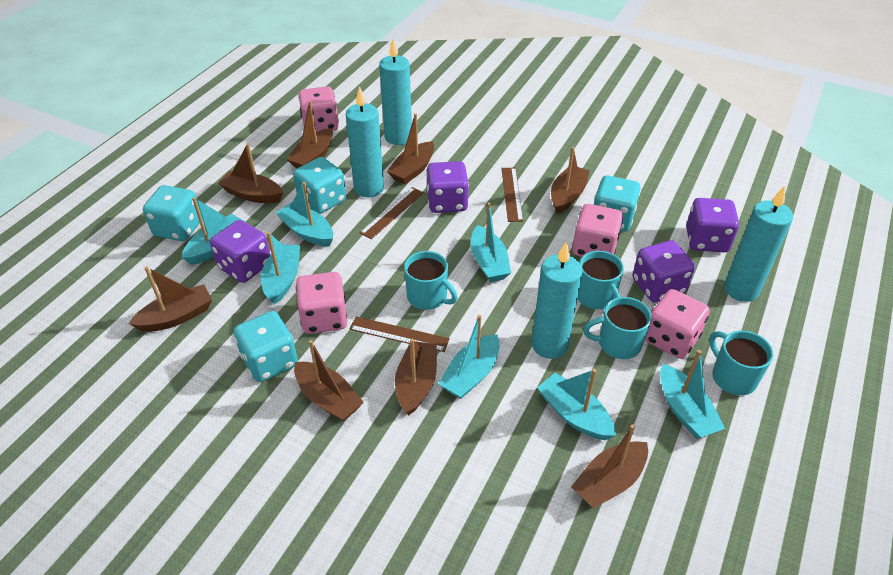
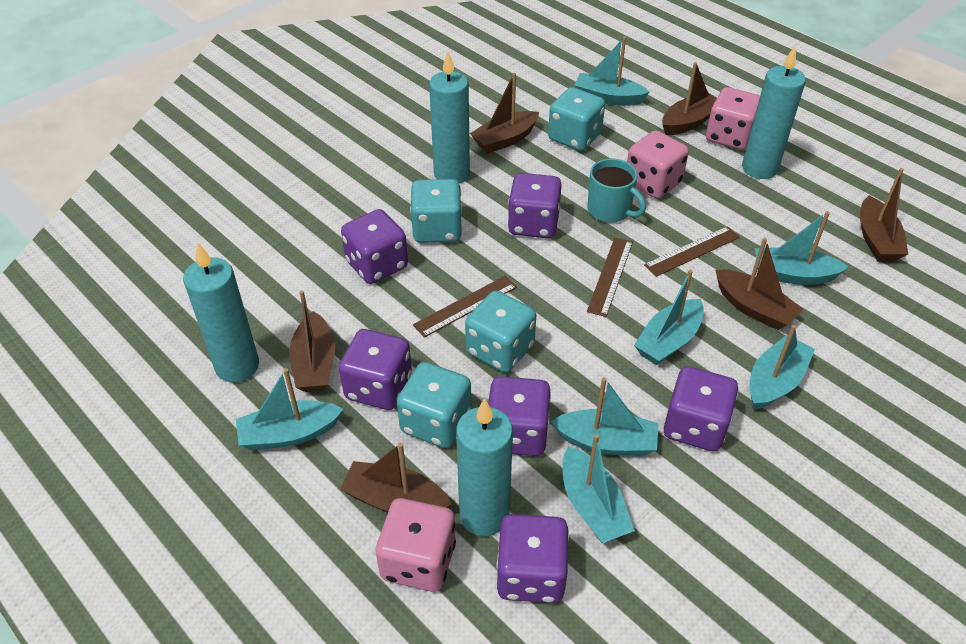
brown boat: 8 -> 6
pink dice: 4 -> 3
purple dice: 4 -> 6
turquoise mug: 4 -> 1

